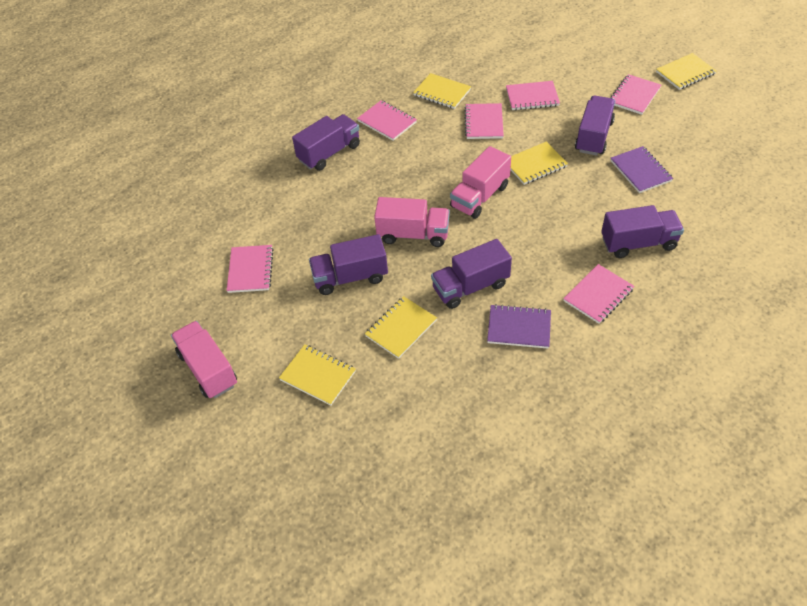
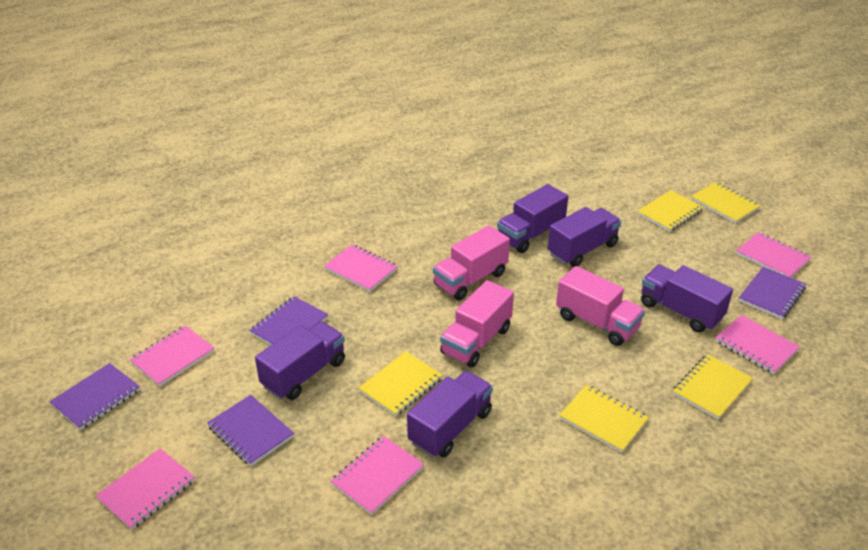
purple notebook: 2 -> 4

